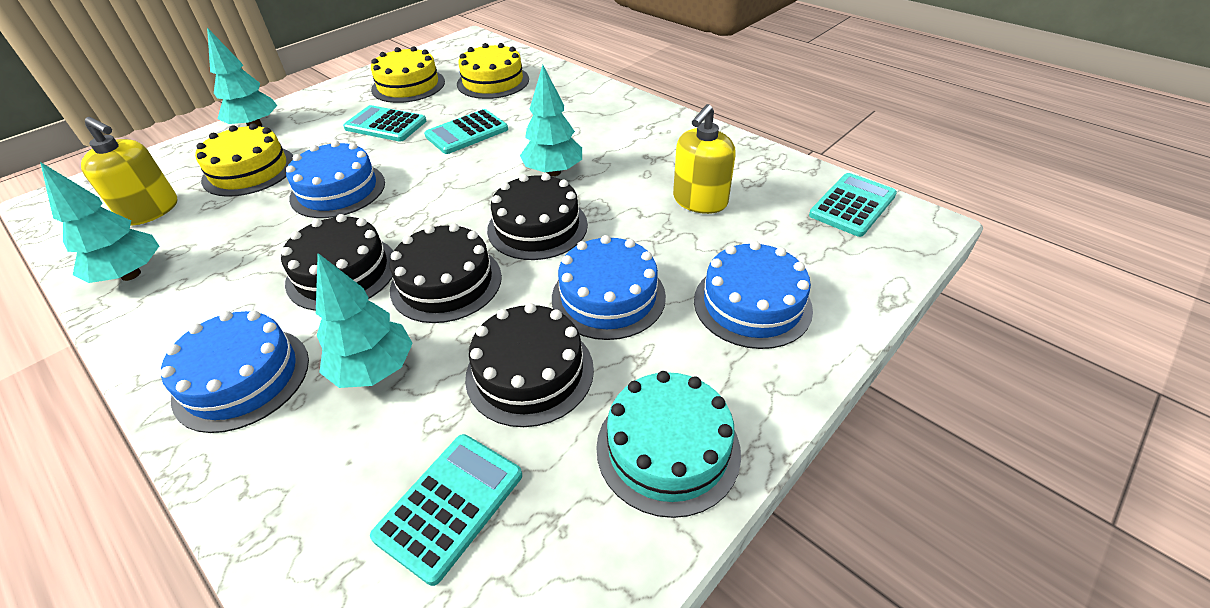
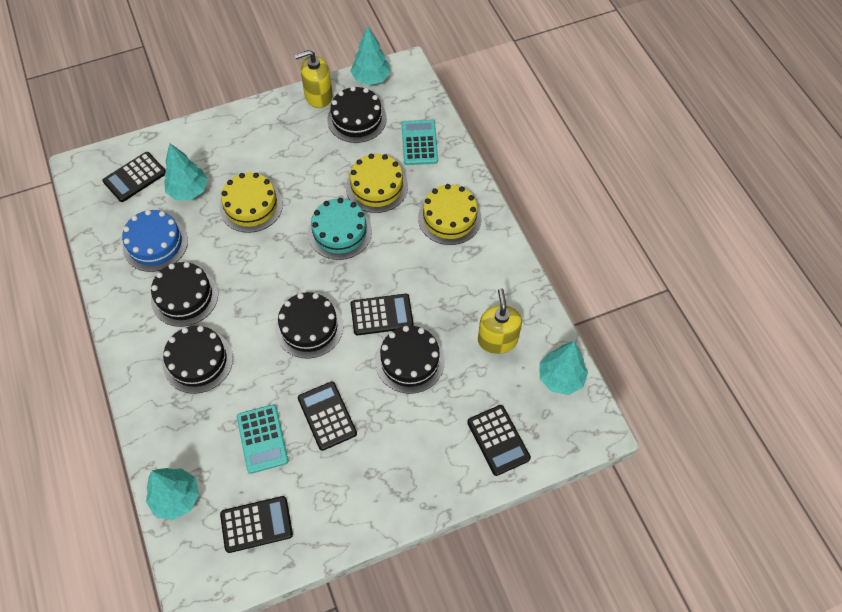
black cake: 4 -> 5
black calculator: 0 -> 5
blue cake: 4 -> 1
turquoise calculator: 4 -> 2

